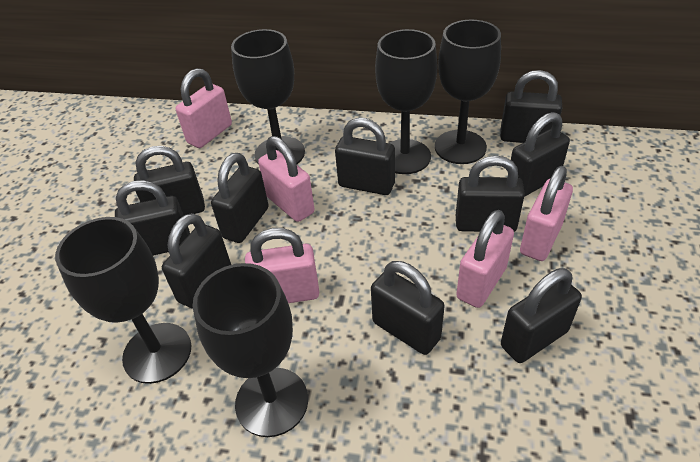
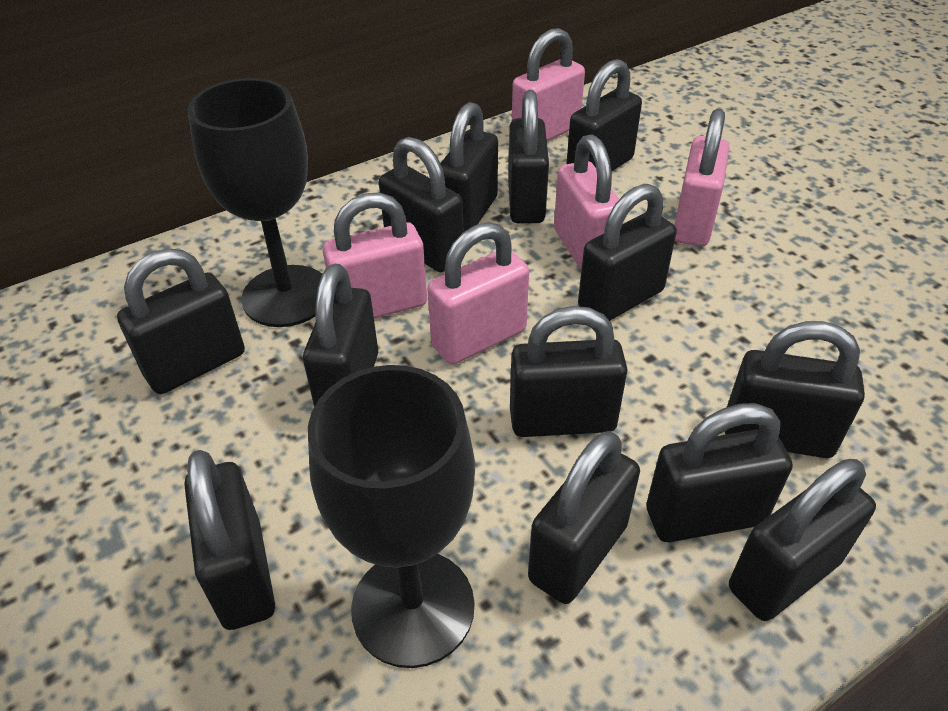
black goblet: 5 -> 2
black padlock: 10 -> 13

